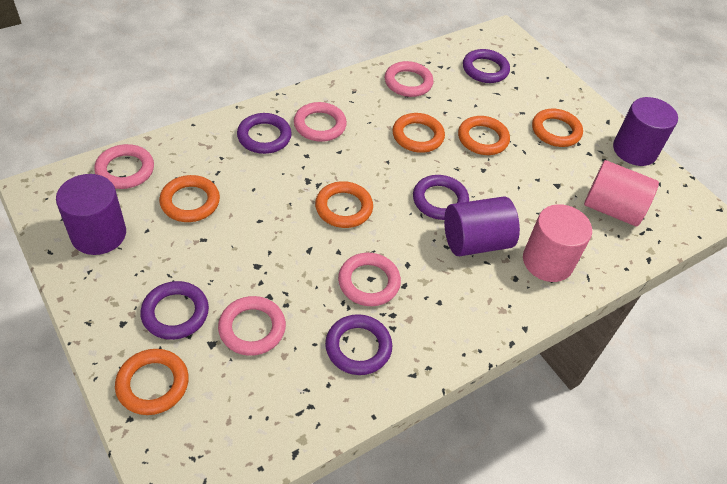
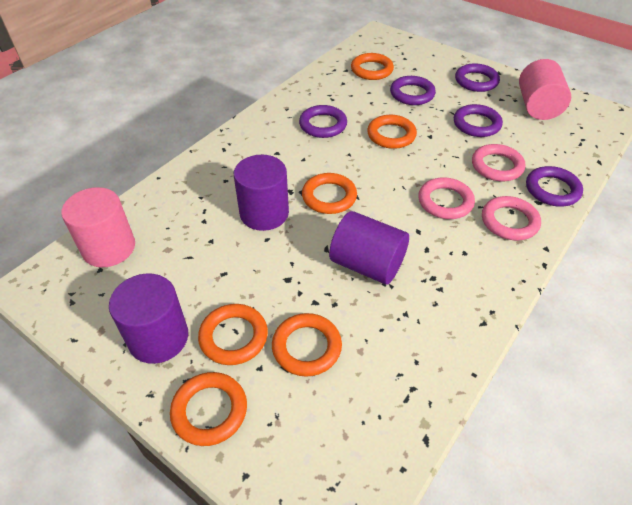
pink ring: 5 -> 3

